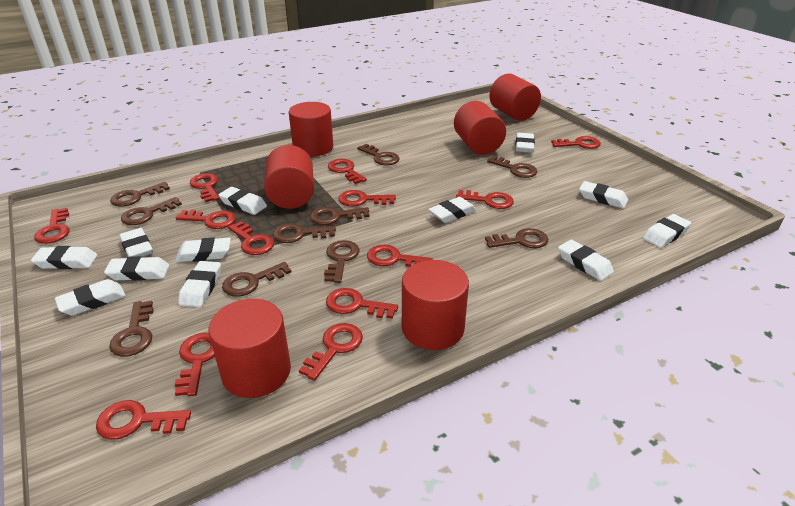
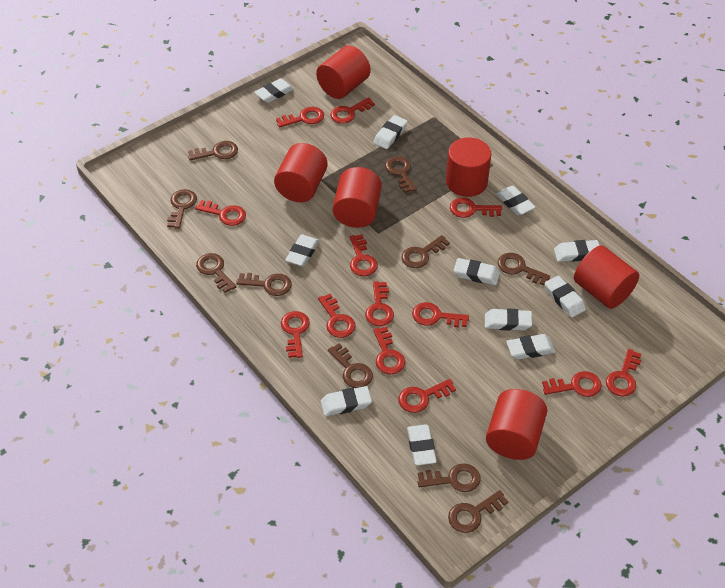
white eraser: 12 -> 11

